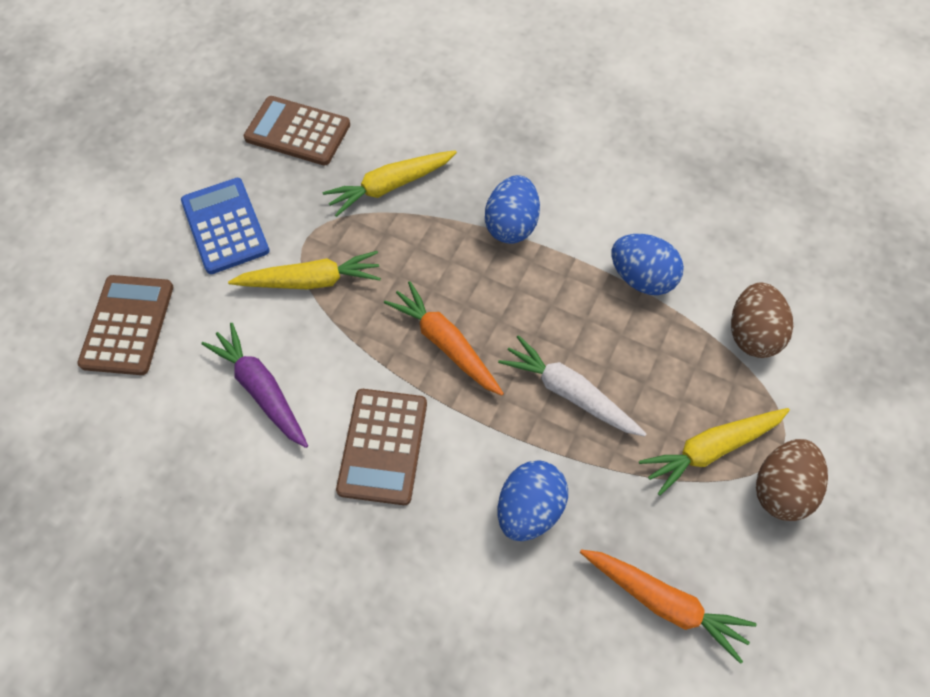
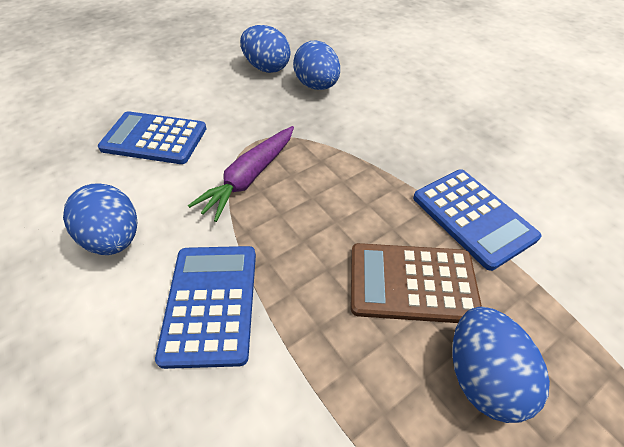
blue calculator: 1 -> 3
blue egg: 3 -> 4
brown calculator: 3 -> 1
brown egg: 2 -> 0
orange carrot: 2 -> 0
white carrot: 1 -> 0
yellow carrot: 3 -> 0

